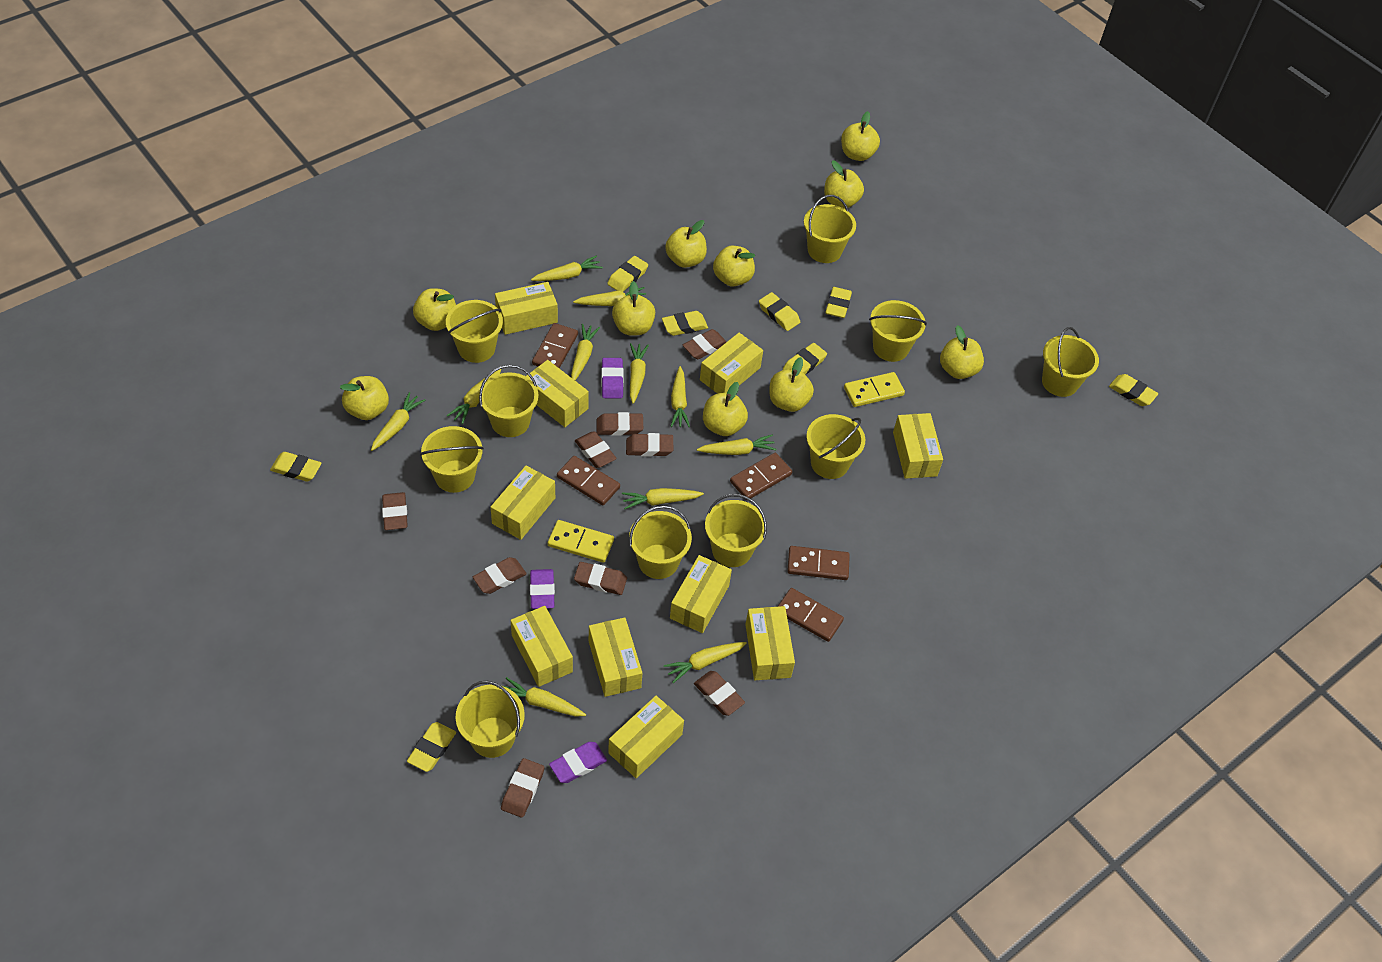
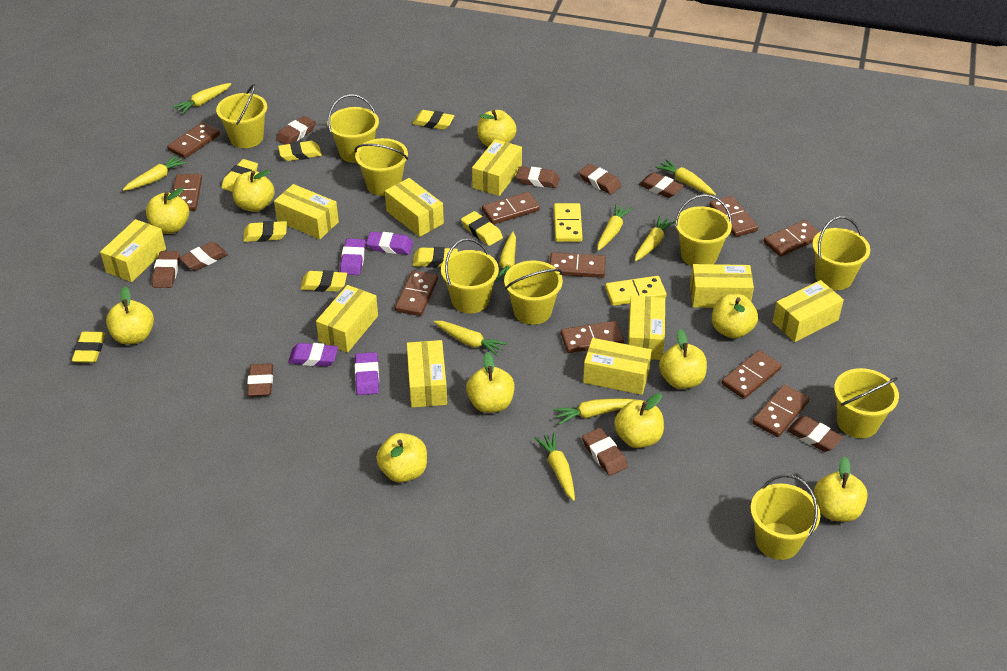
brown domino: 5 -> 10
purple eraser: 3 -> 4
yellow bucket: 10 -> 9
yellow carrot: 11 -> 9

